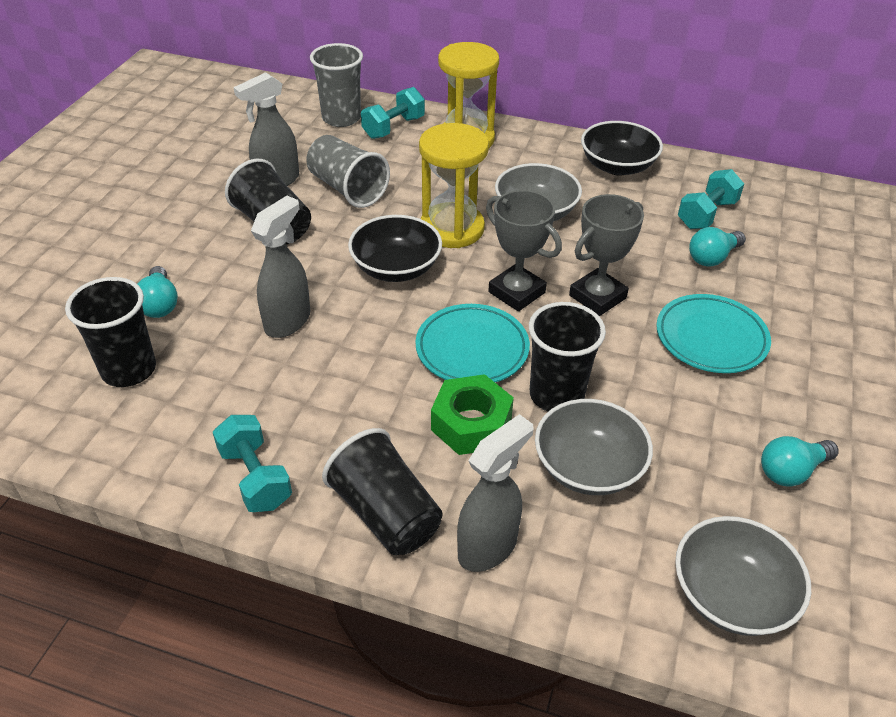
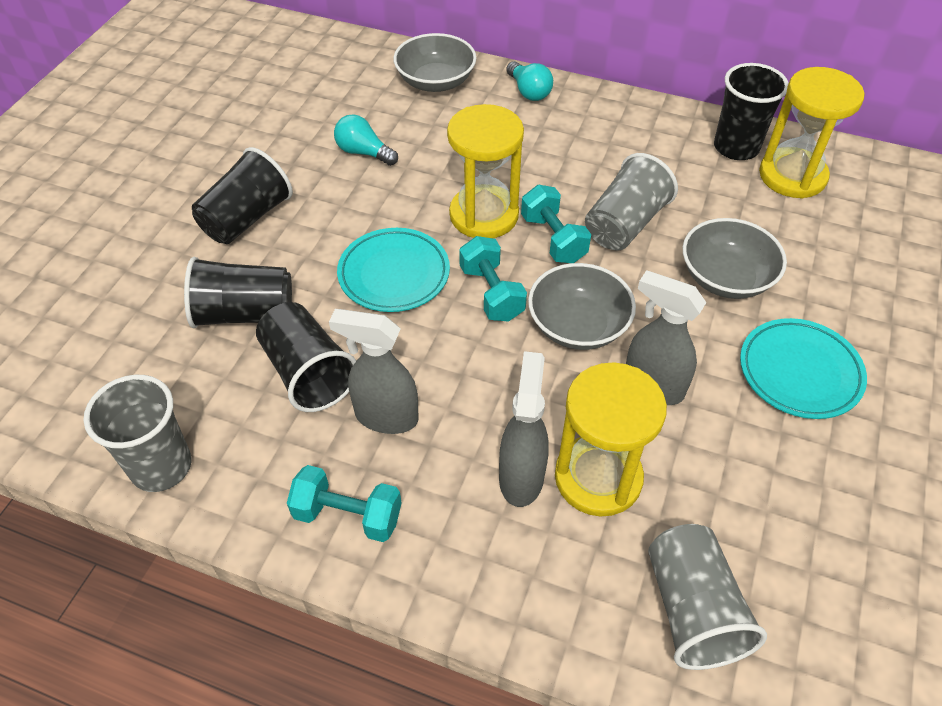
black bowl: 2 -> 0
green nut: 1 -> 0
grey cup: 2 -> 3
grey trophy: 2 -> 0
turquoise light bulb: 3 -> 2
yellow hourglass: 2 -> 3

